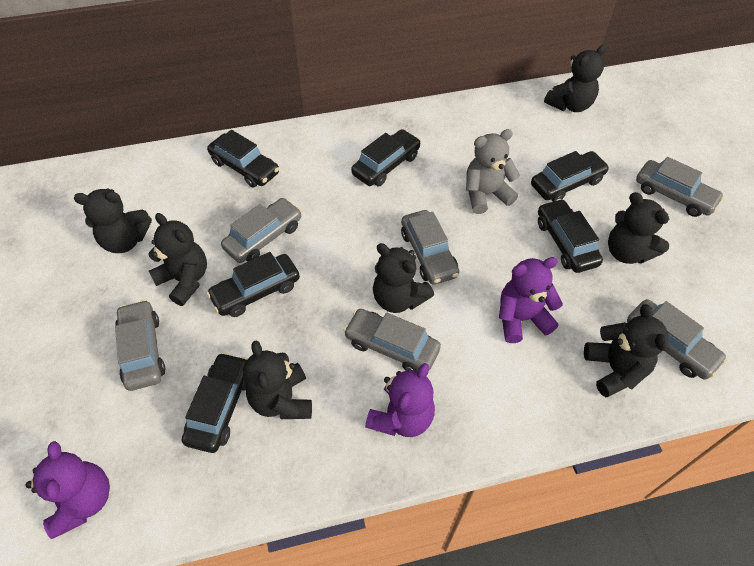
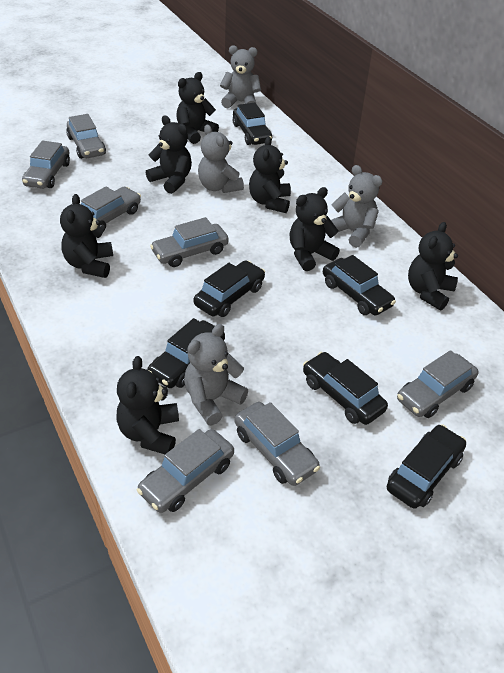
grey car: 6 -> 7
grey teddy bear: 1 -> 4
purple teddy bear: 3 -> 0

